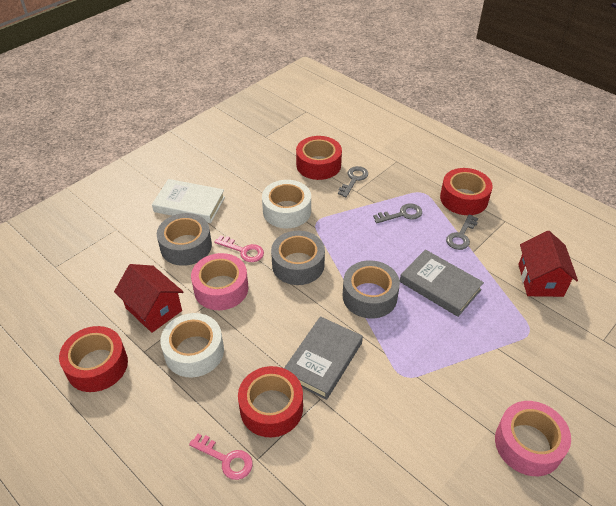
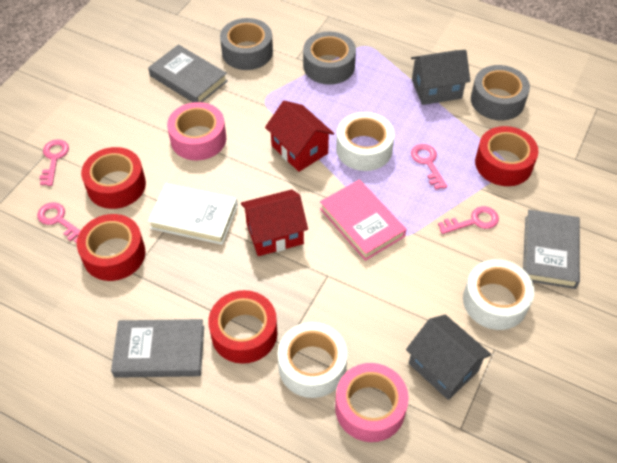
grey book: 2 -> 3
grey house: 0 -> 2
grey key: 3 -> 0
pink book: 0 -> 1
pink key: 2 -> 4
white tape: 2 -> 3

